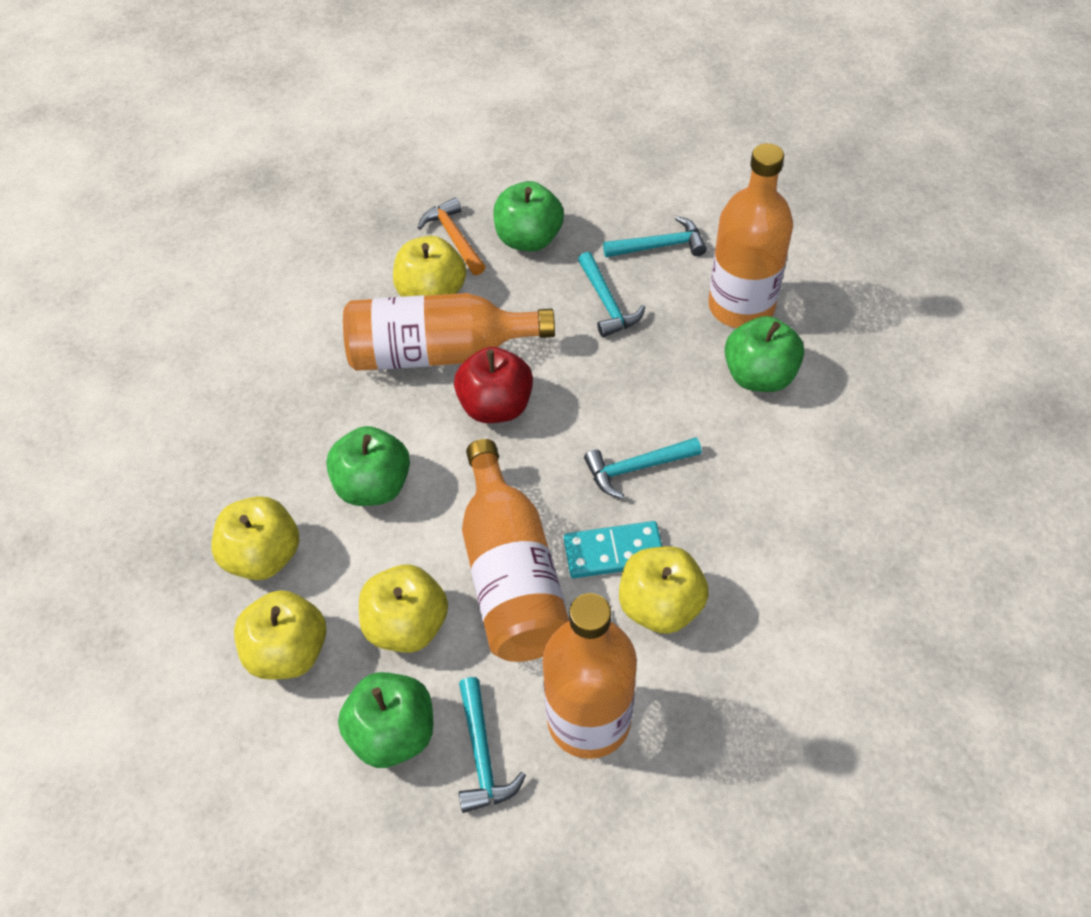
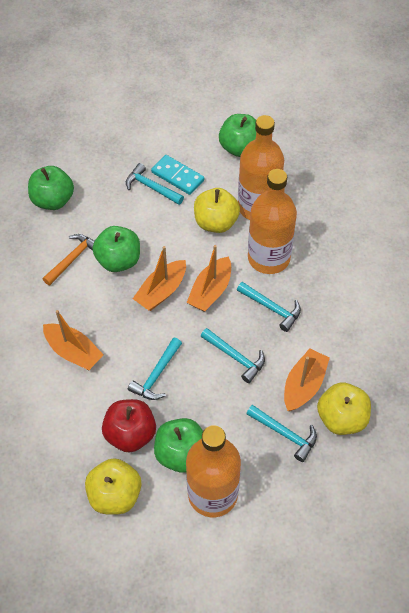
orange boat: 0 -> 4
orange bottle: 4 -> 3
turquoise hammer: 4 -> 5
yellow apple: 5 -> 3

